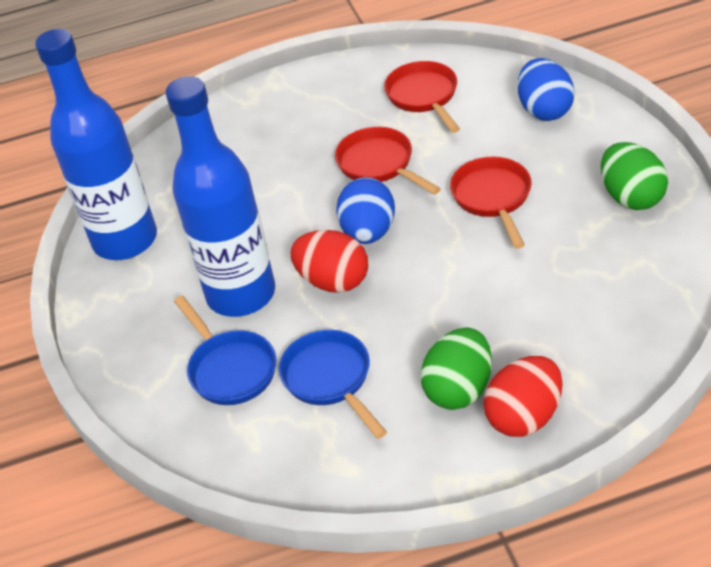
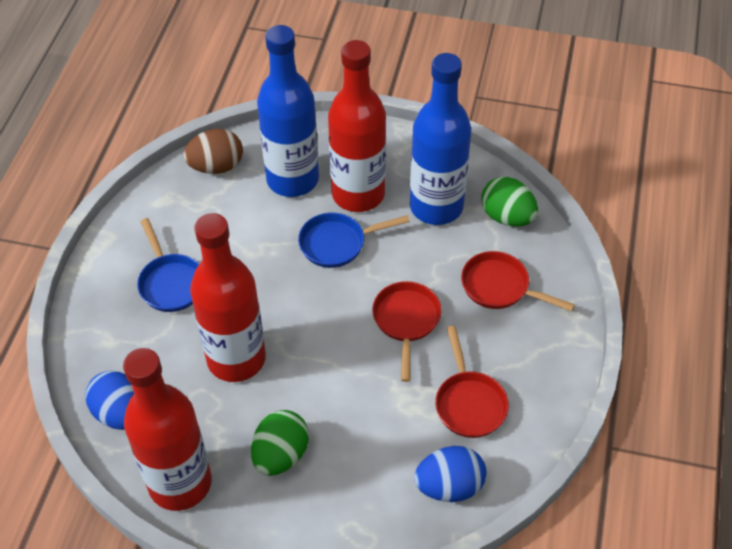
brown egg: 0 -> 1
red bottle: 0 -> 3
red egg: 2 -> 0

